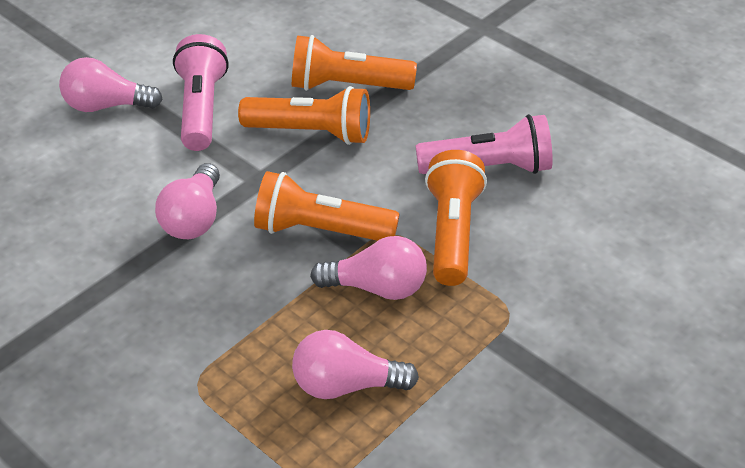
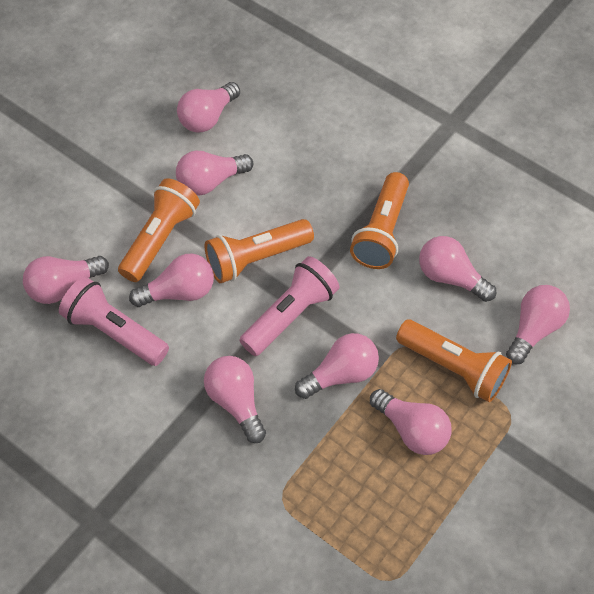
pink light bulb: 4 -> 9

